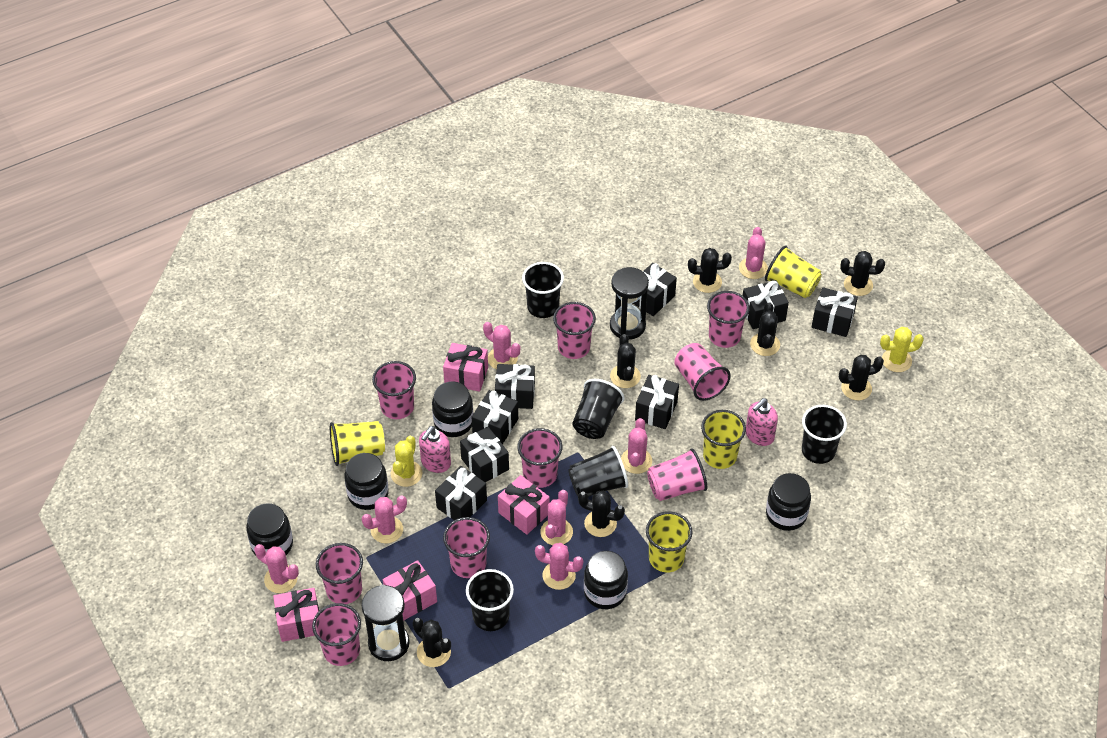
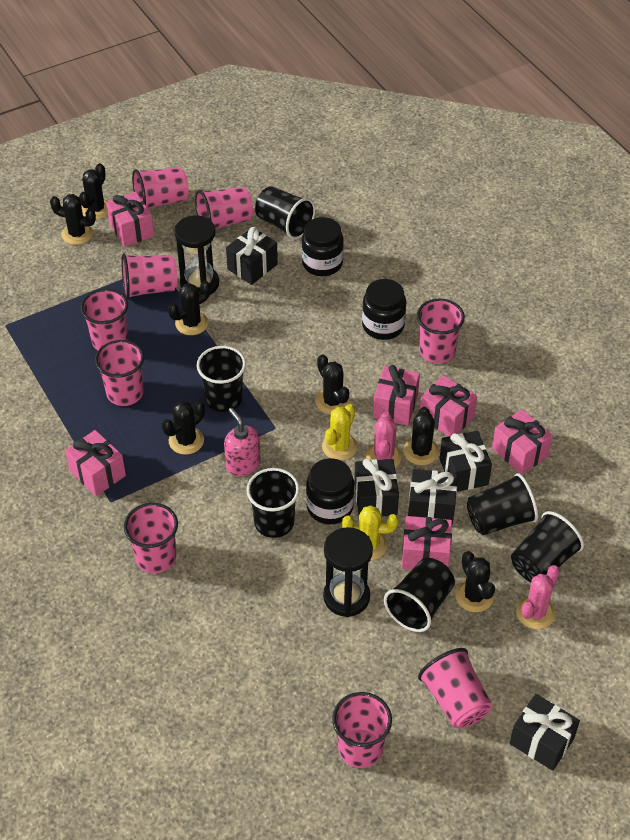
black cup: 5 -> 6
black gift: 8 -> 5
black jar: 5 -> 3
pink cactus: 7 -> 2
pink gift: 4 -> 6
pink soap dispenser: 2 -> 1
yellow cup: 4 -> 0

